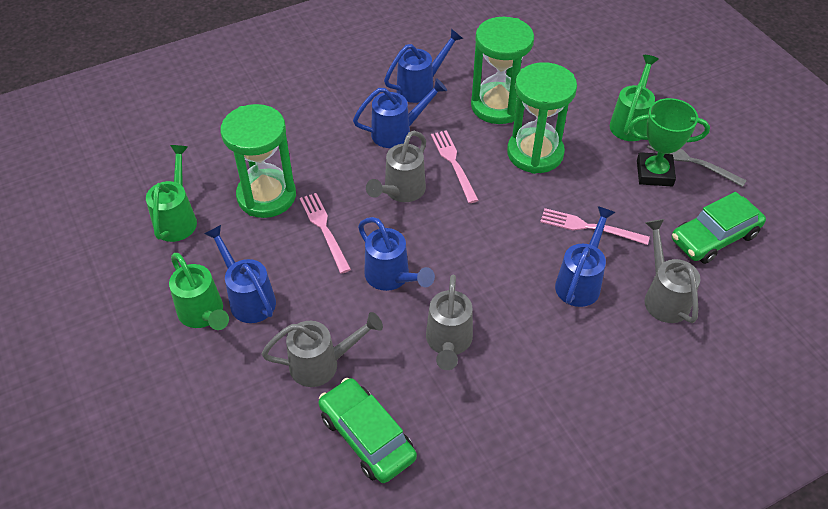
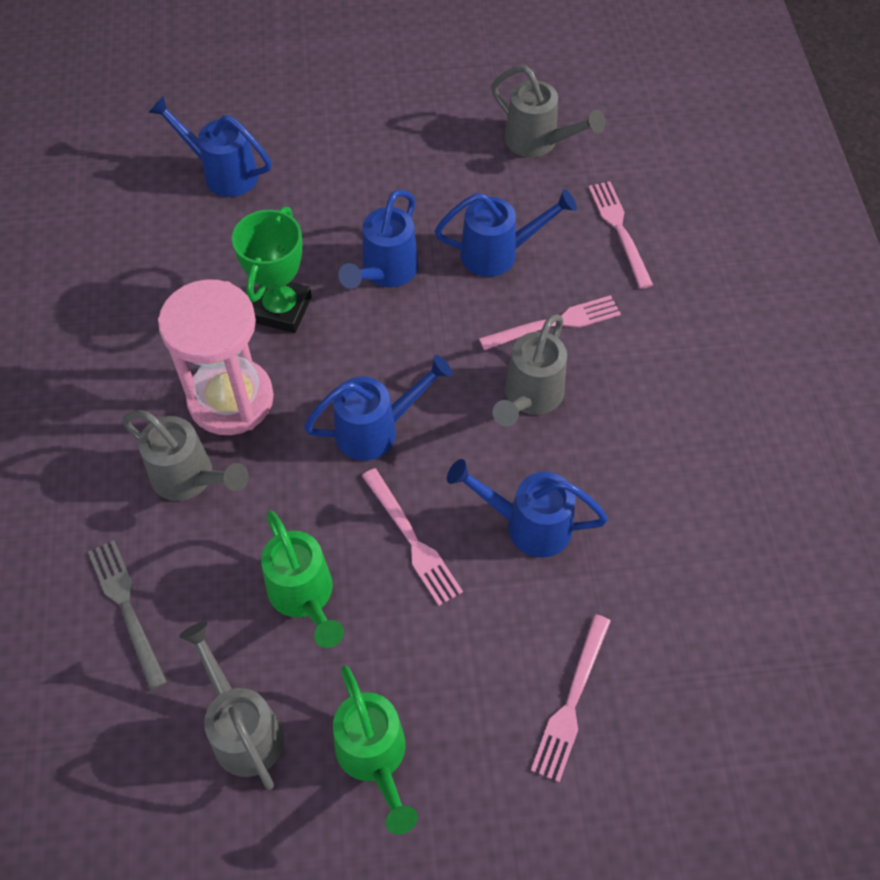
green car: 2 -> 0
green hourglass: 3 -> 0
green watering can: 3 -> 2
pink fork: 3 -> 4
pink hourglass: 0 -> 1

